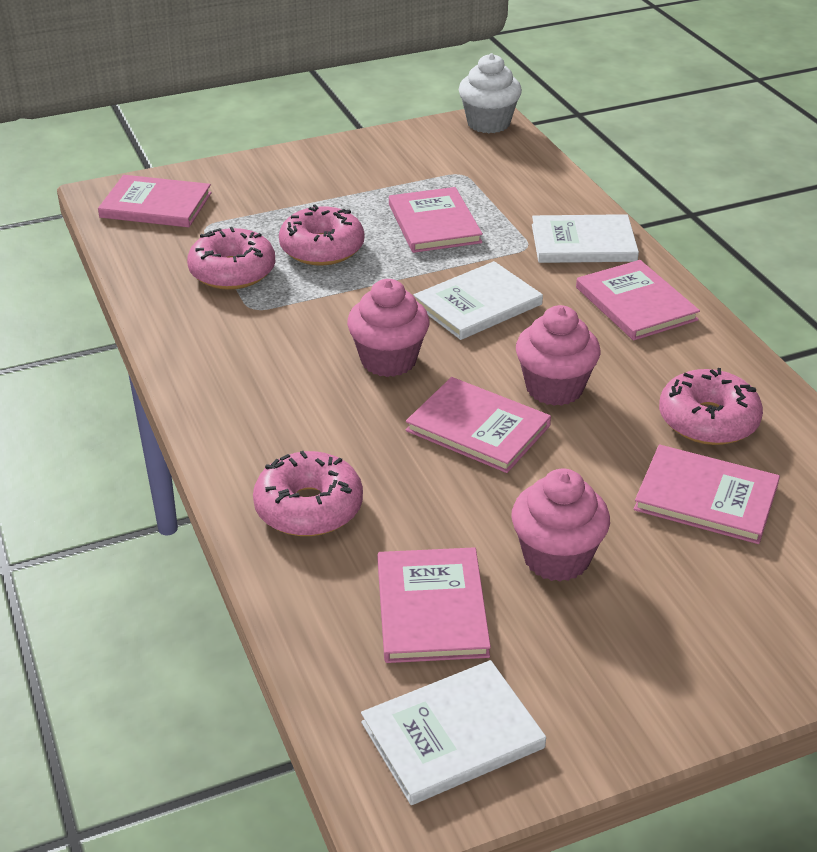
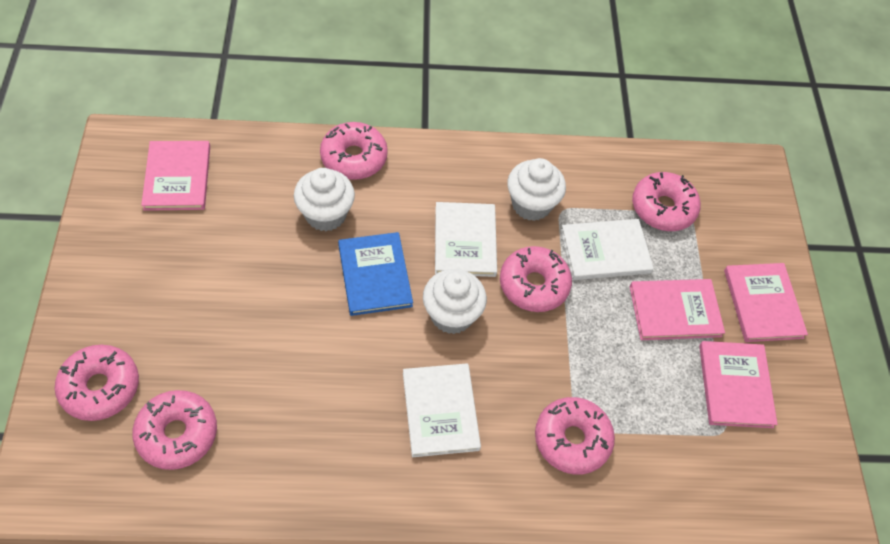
blue book: 0 -> 1
pink book: 6 -> 4
pink cupcake: 3 -> 0
pink donut: 4 -> 6
white cupcake: 1 -> 3

